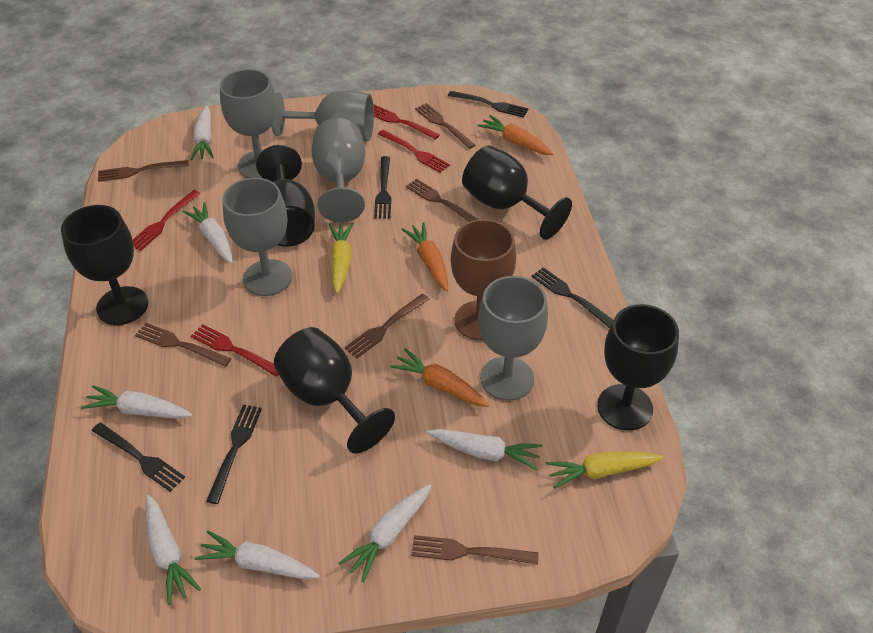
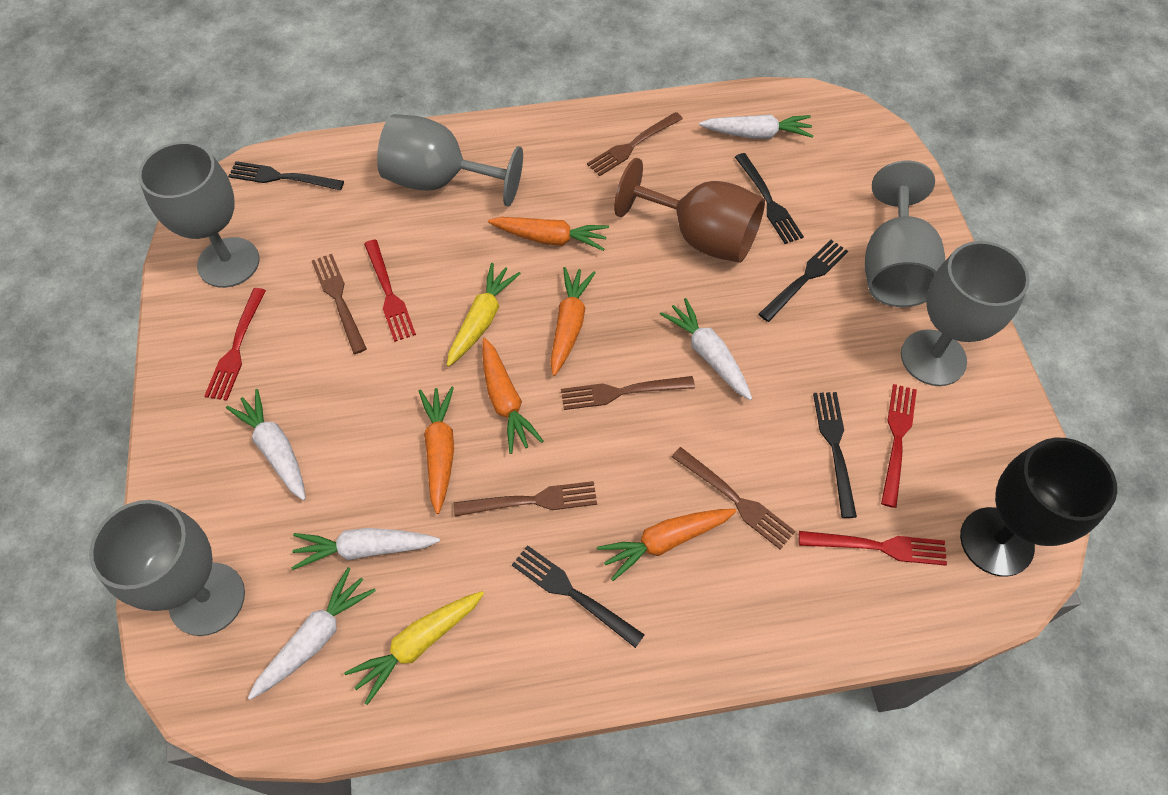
black goblet: 5 -> 1
brown fork: 6 -> 5
orange carrot: 3 -> 5
white carrot: 7 -> 5

